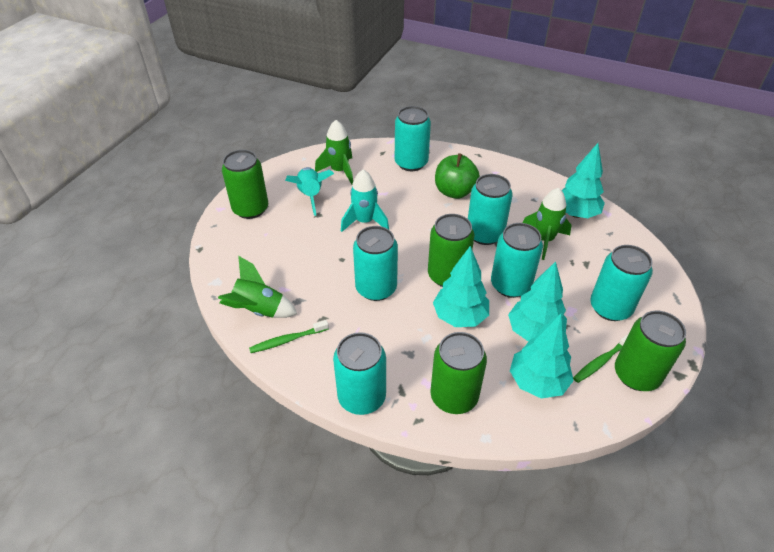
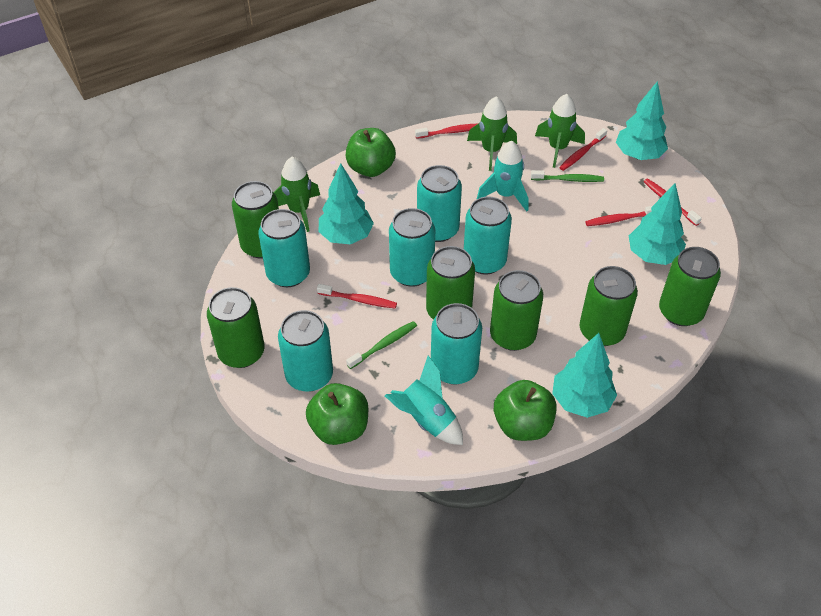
green apple: 1 -> 3
green can: 4 -> 6
red toothbrush: 0 -> 5

